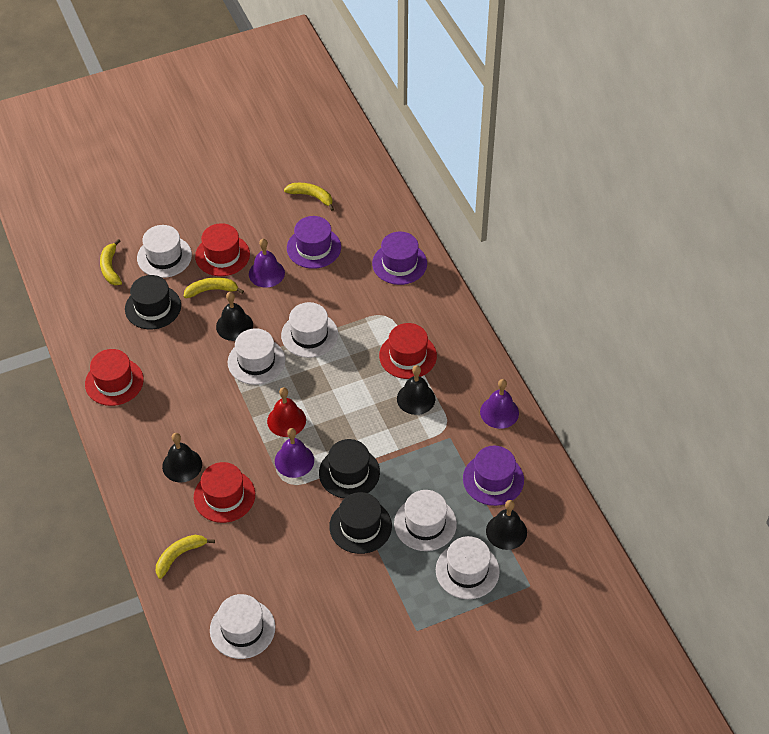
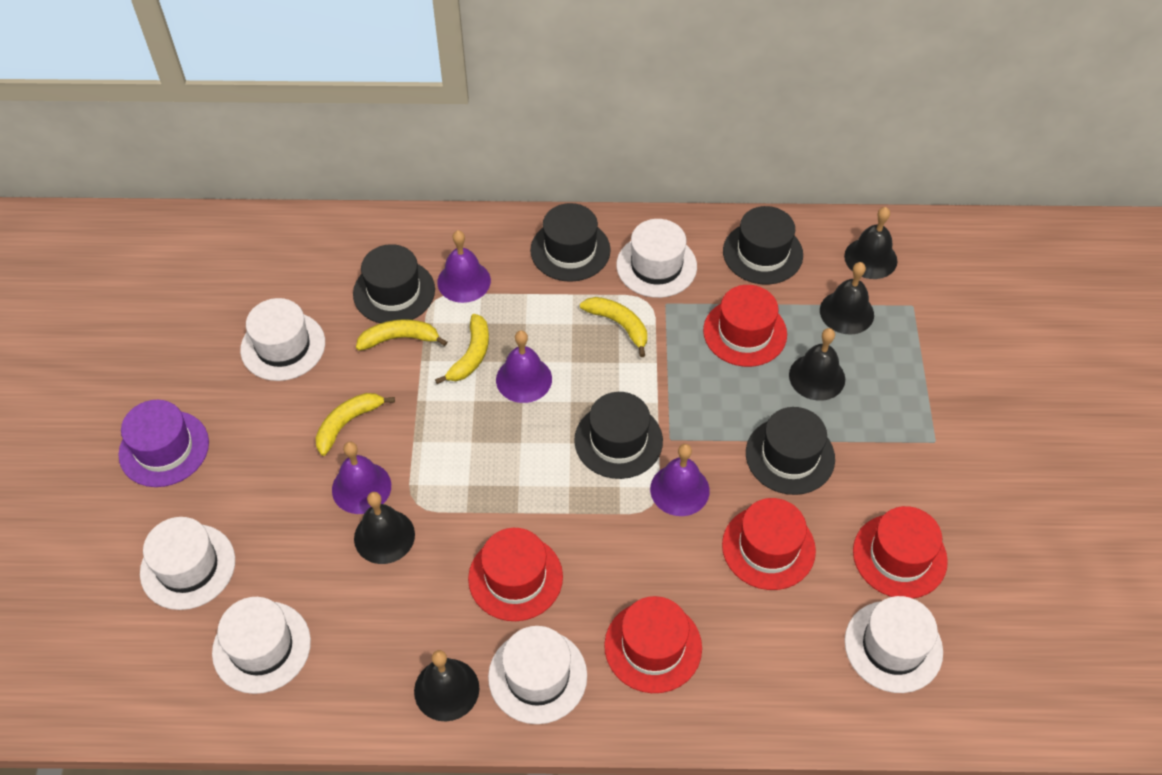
black bell: 4 -> 5
black hat: 3 -> 5
purple bell: 3 -> 4
purple hat: 3 -> 1
red bell: 1 -> 0
red hat: 4 -> 5

